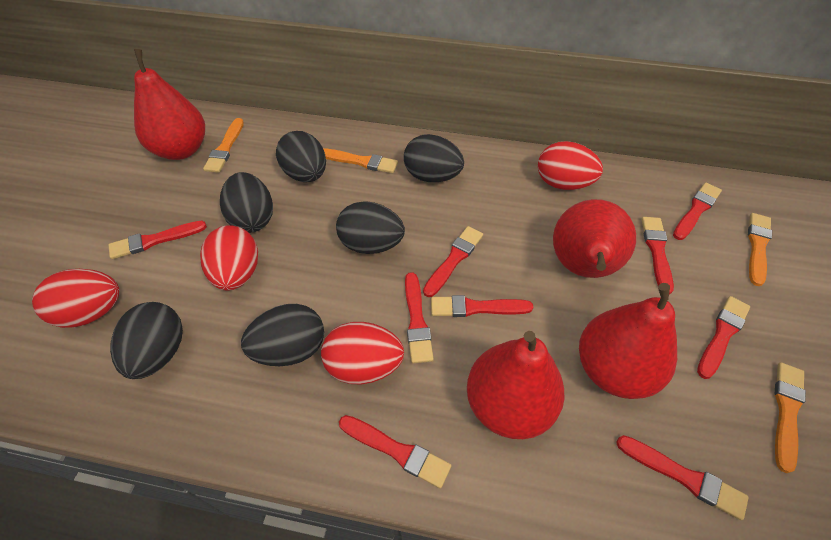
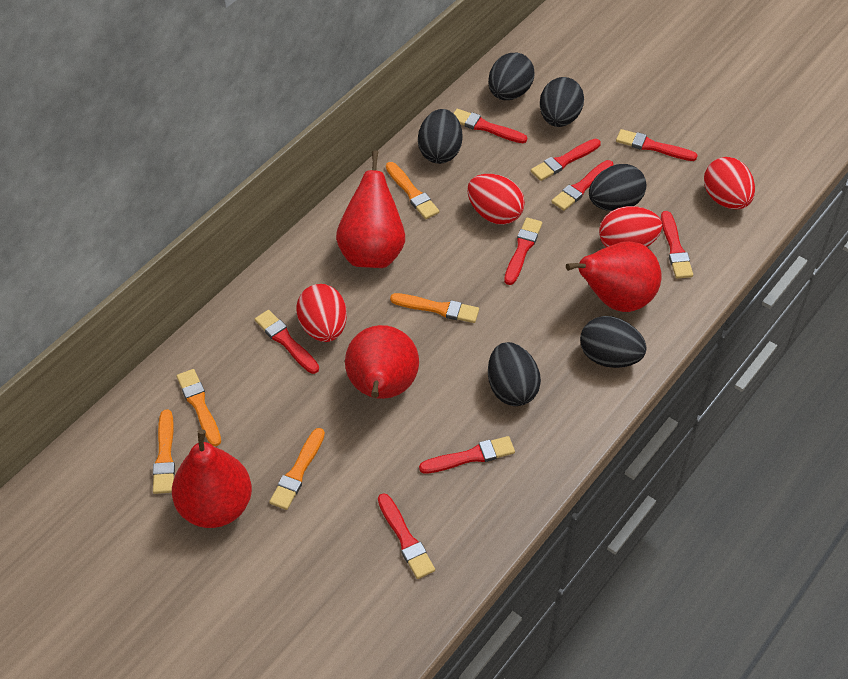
orange brush: 4 -> 5

